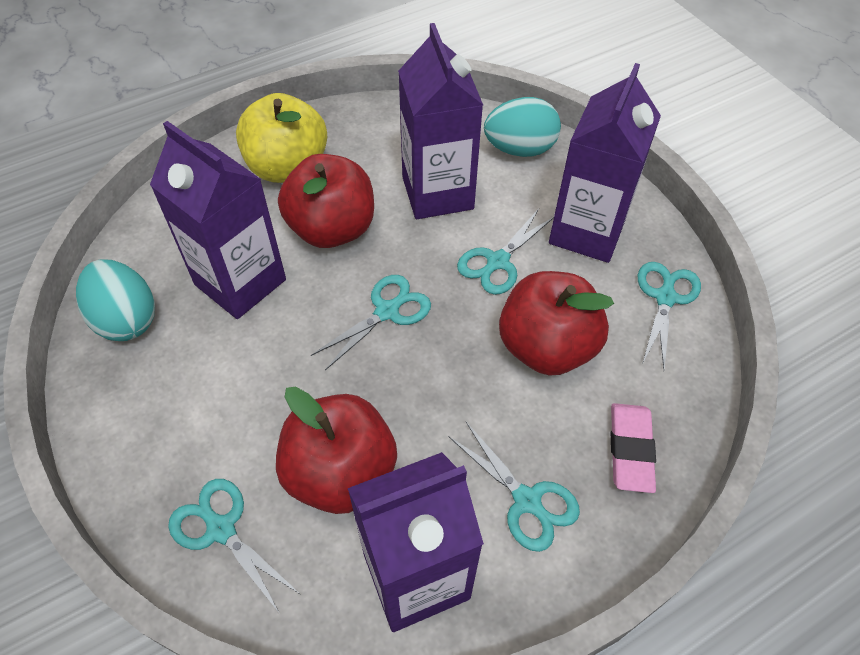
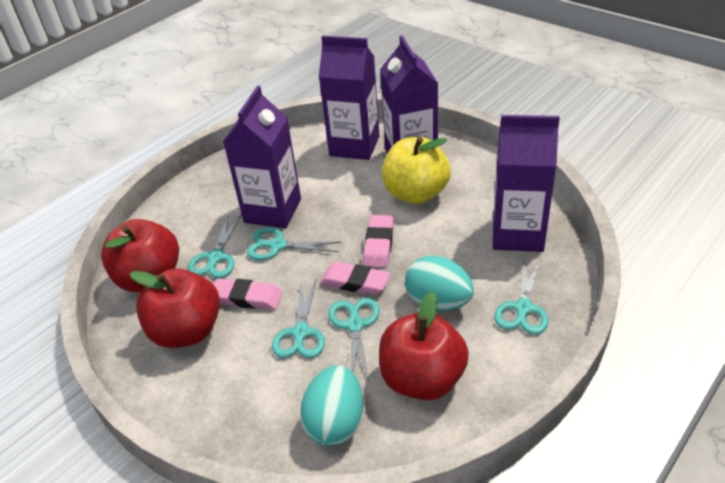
pink eraser: 1 -> 3

